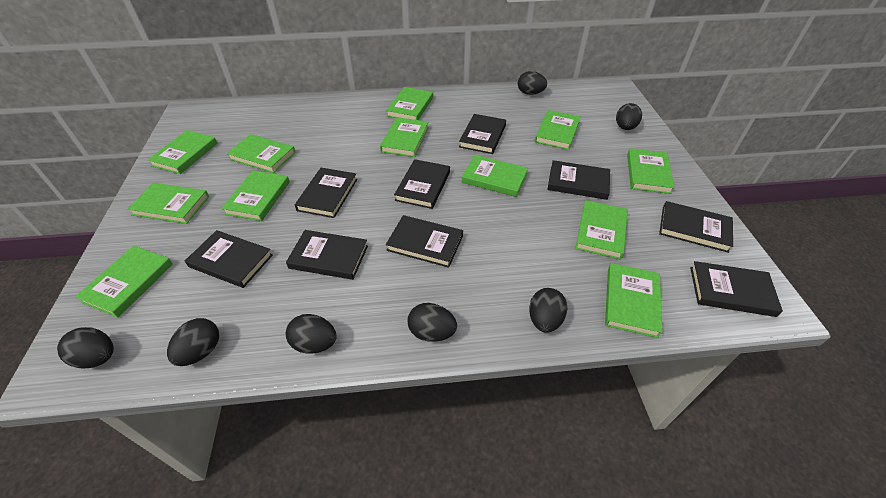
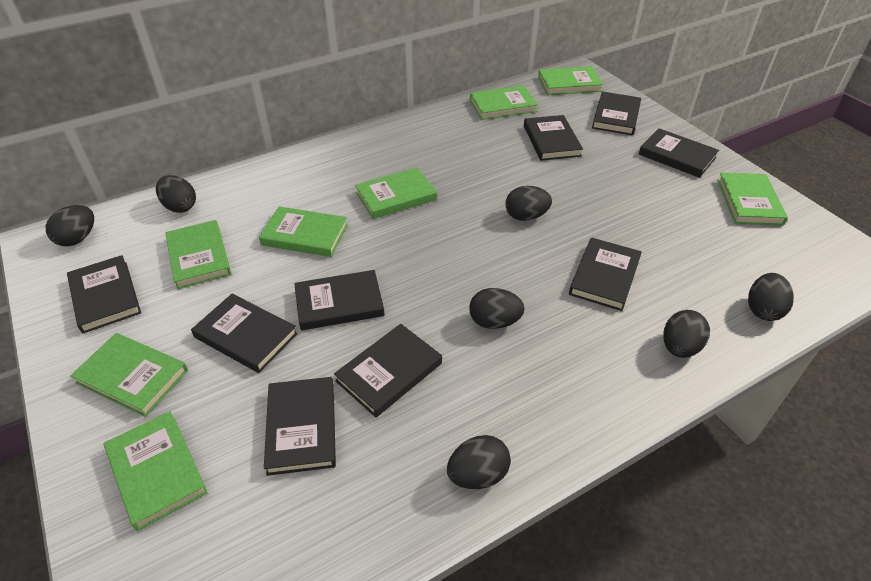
green book: 12 -> 8

